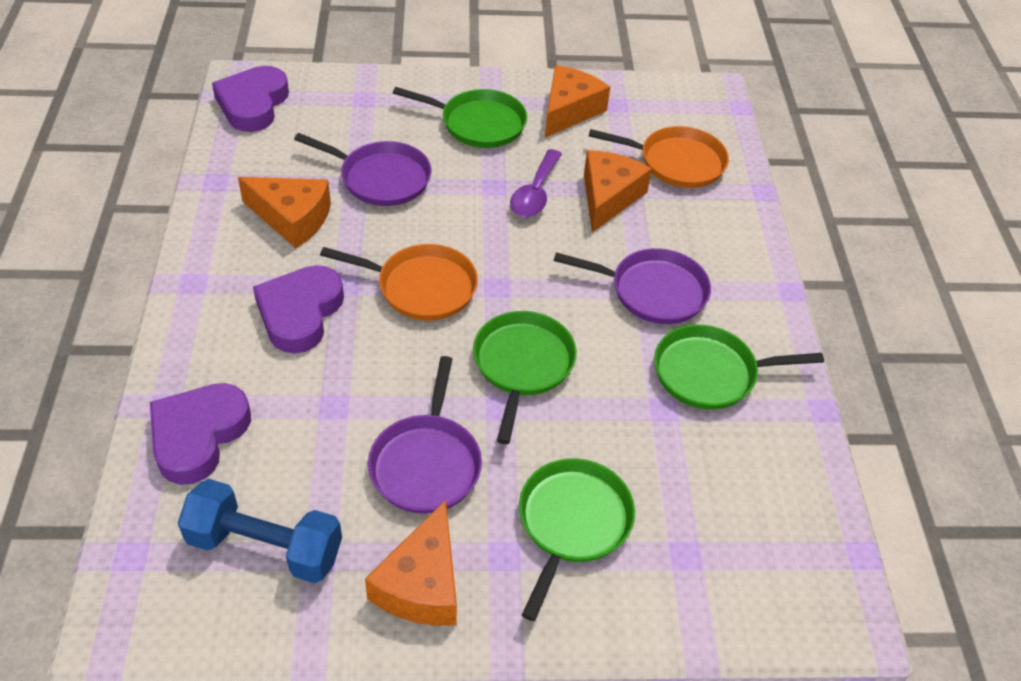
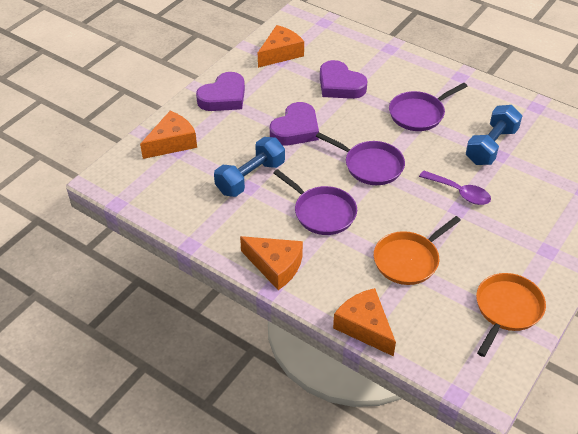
blue dumbbell: 1 -> 2
green pan: 4 -> 0

